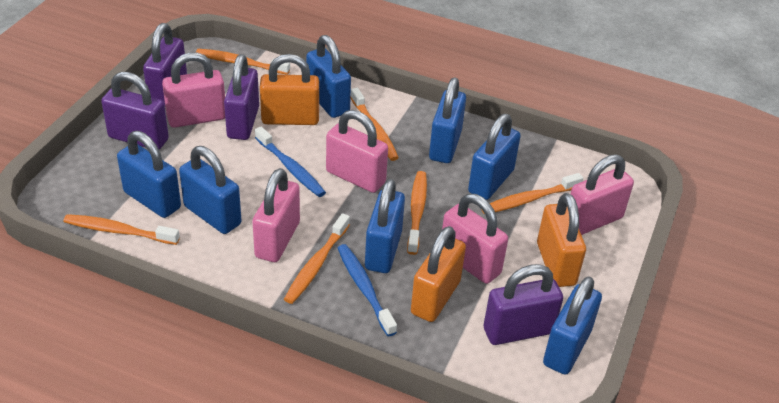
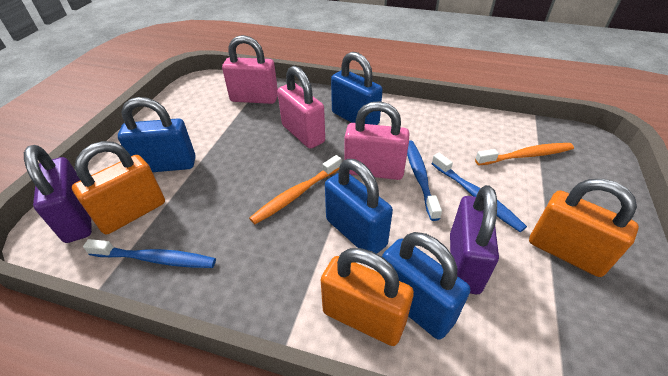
blue padlock: 7 -> 4
blue toothbrush: 2 -> 3
orange toothbrush: 6 -> 2
pink padlock: 5 -> 3
purple padlock: 4 -> 2

